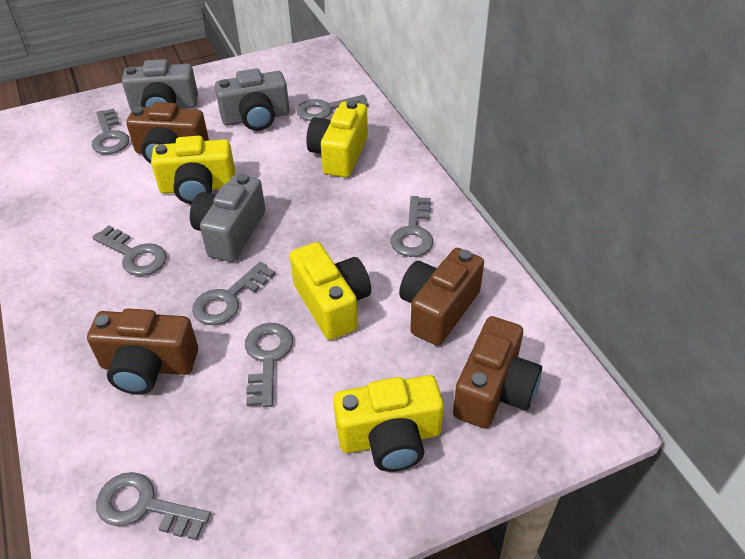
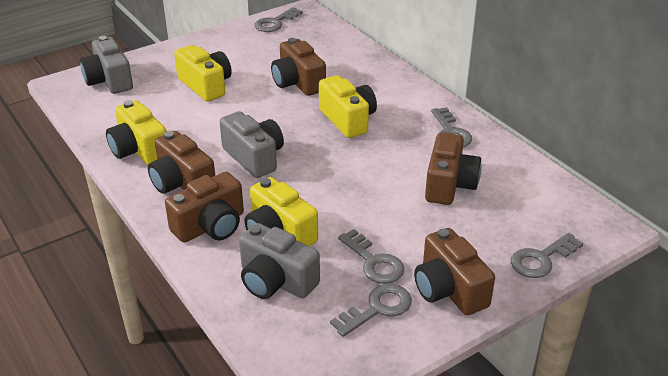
brown camera: 4 -> 5
grey key: 7 -> 5

